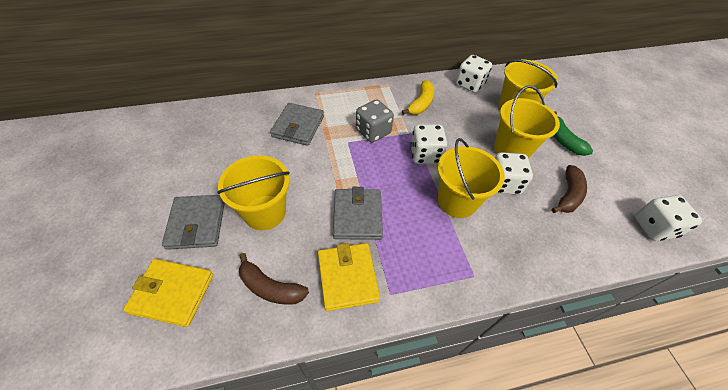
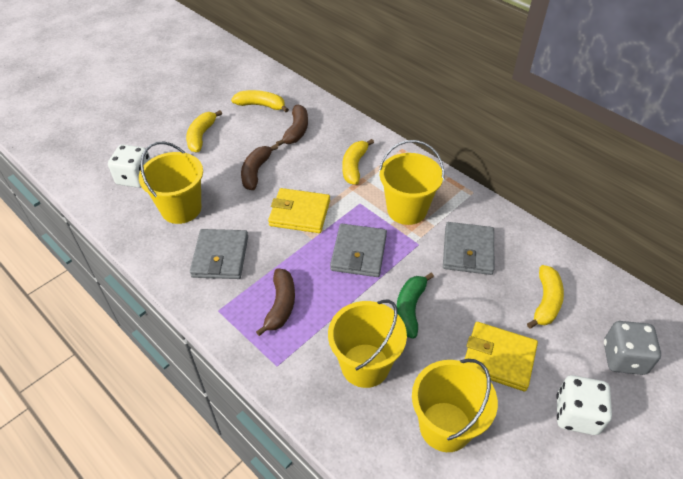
brown banana: 2 -> 3
white dice: 4 -> 2
yellow banana: 1 -> 4

